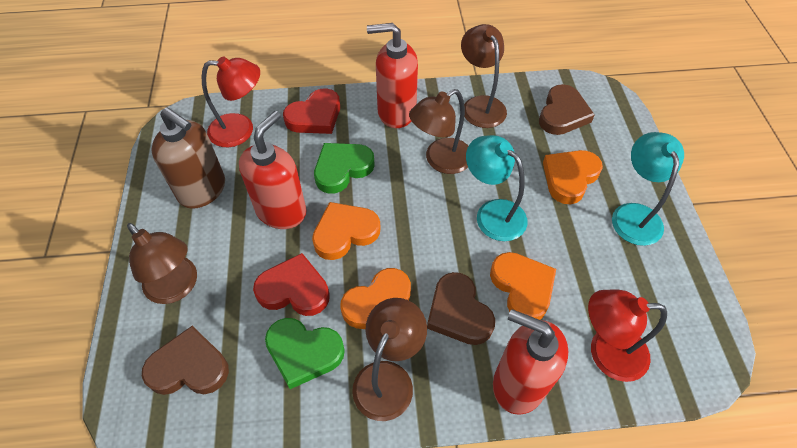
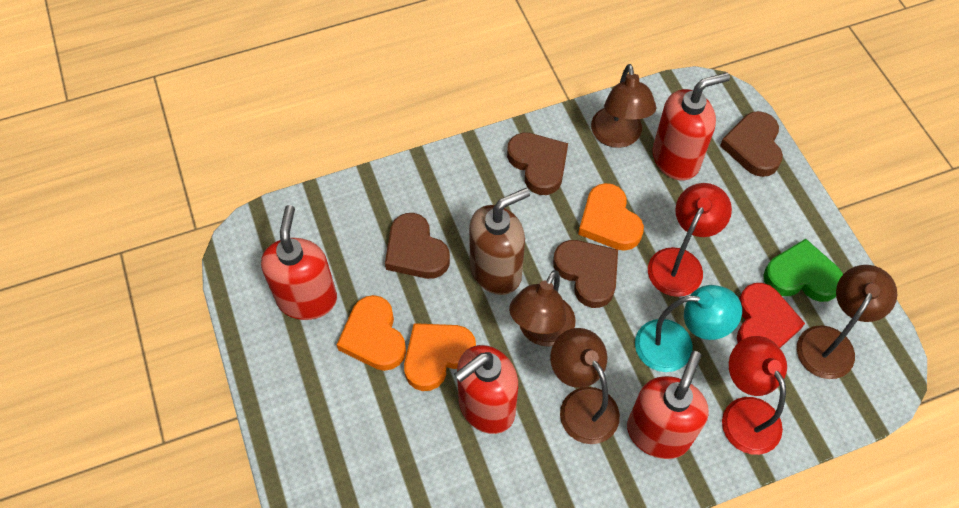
brown heart: 3 -> 4
green heart: 2 -> 1
orange heart: 4 -> 3
red heart: 2 -> 1
red soap dispenser: 3 -> 4
turquoise lamp: 2 -> 1

